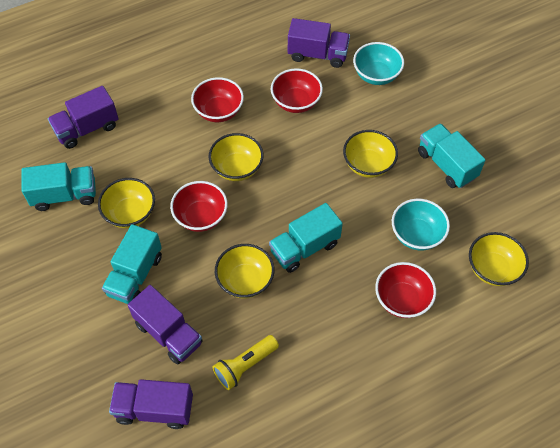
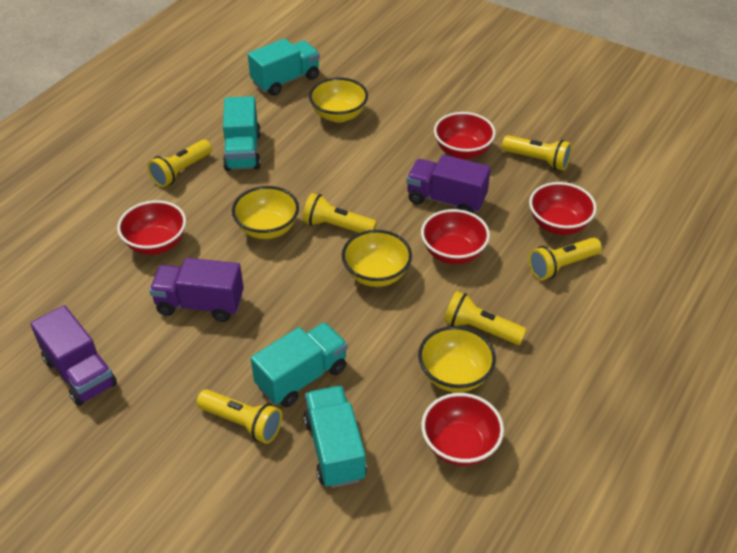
purple truck: 4 -> 3
red bowl: 4 -> 5
turquoise bowl: 2 -> 0
yellow bowl: 5 -> 4
yellow flashlight: 1 -> 6

